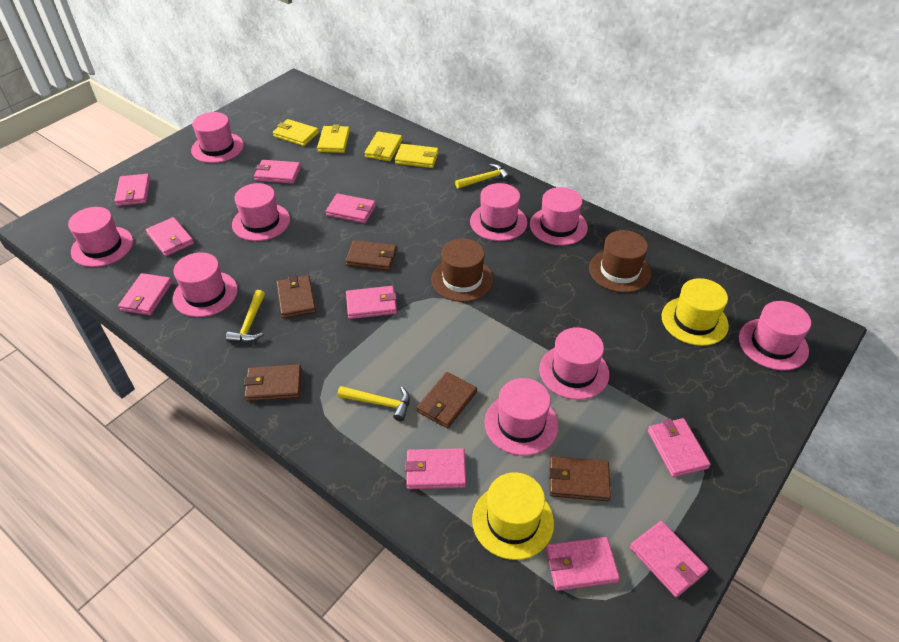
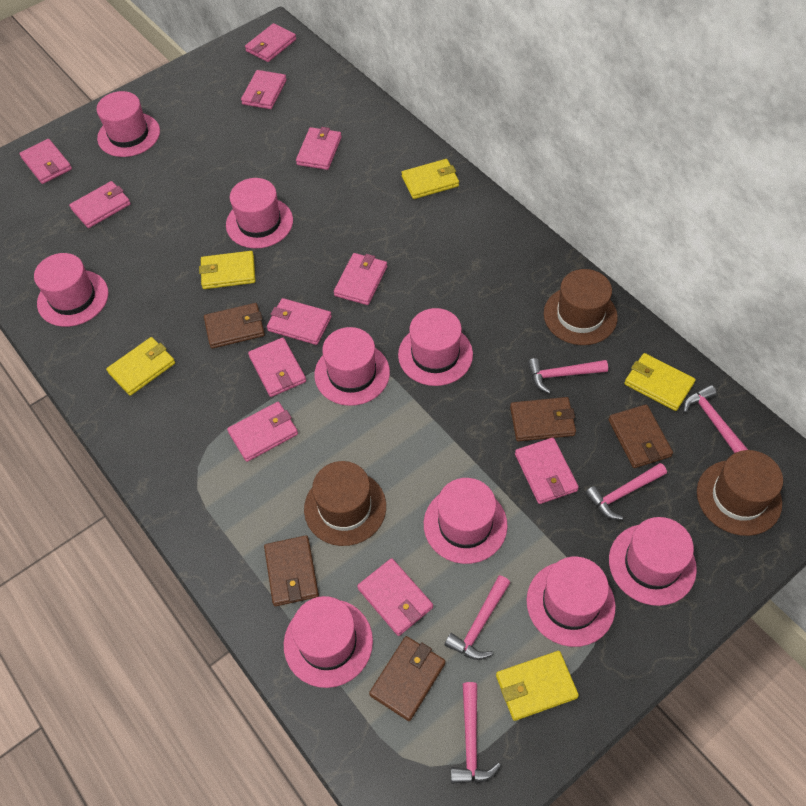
brown hat: 2 -> 3
pink hammer: 0 -> 5
pink wallet: 10 -> 11
yellow hammer: 3 -> 0
yellow hat: 2 -> 0
yellow wallet: 4 -> 5

